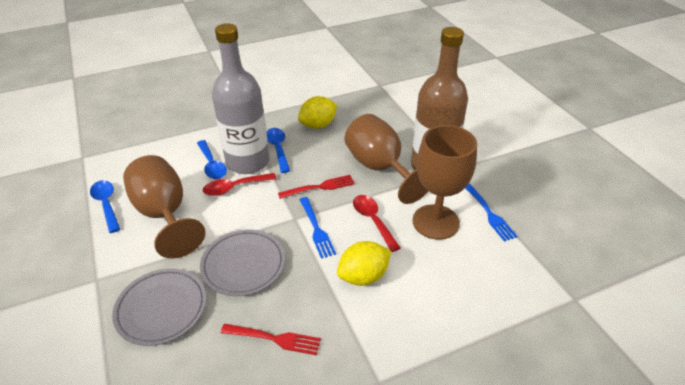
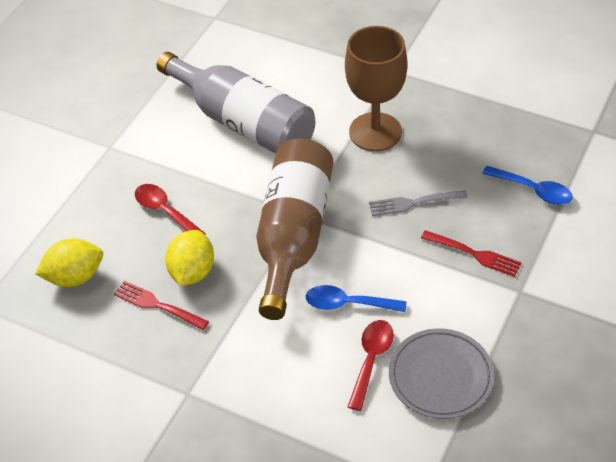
blue fork: 2 -> 0
blue spoon: 3 -> 2
brown goblet: 3 -> 1
grey fork: 0 -> 1
grey plate: 2 -> 1

